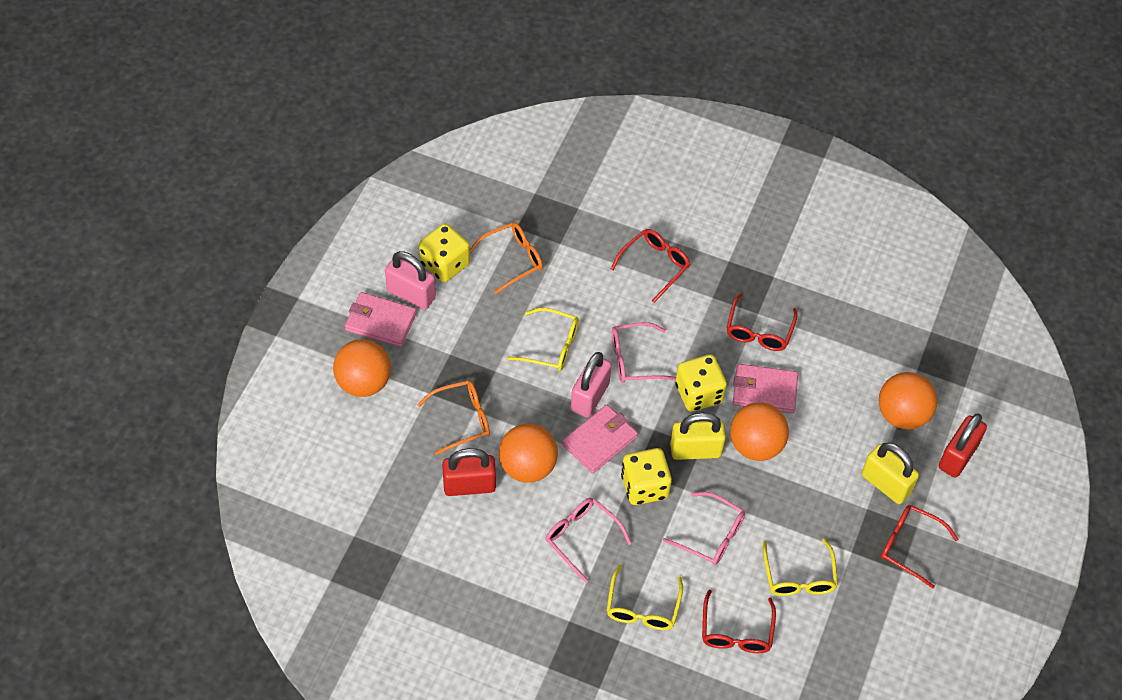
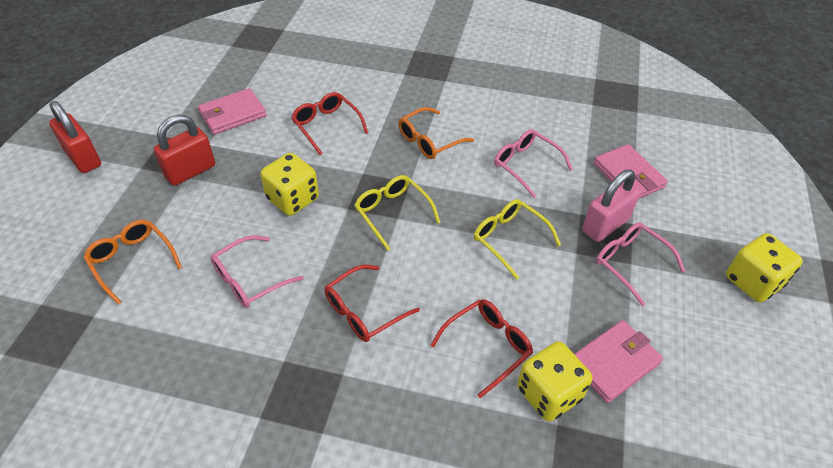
orange ball: 4 -> 0
pink padlock: 2 -> 1
red glasses: 4 -> 3
yellow glasses: 3 -> 2
yellow padlock: 2 -> 0

